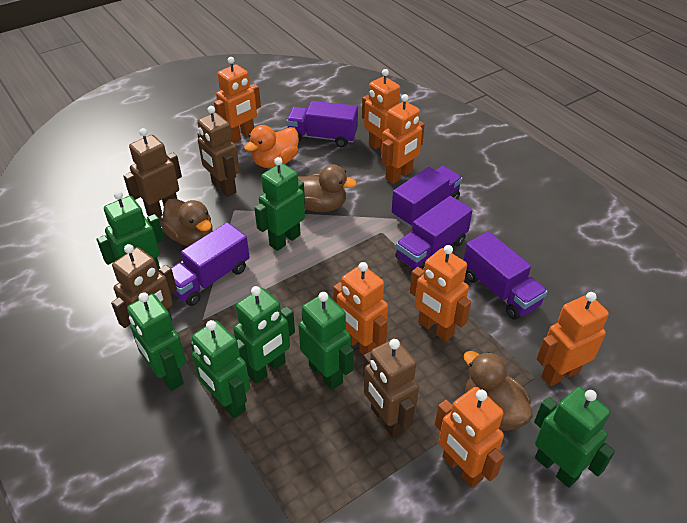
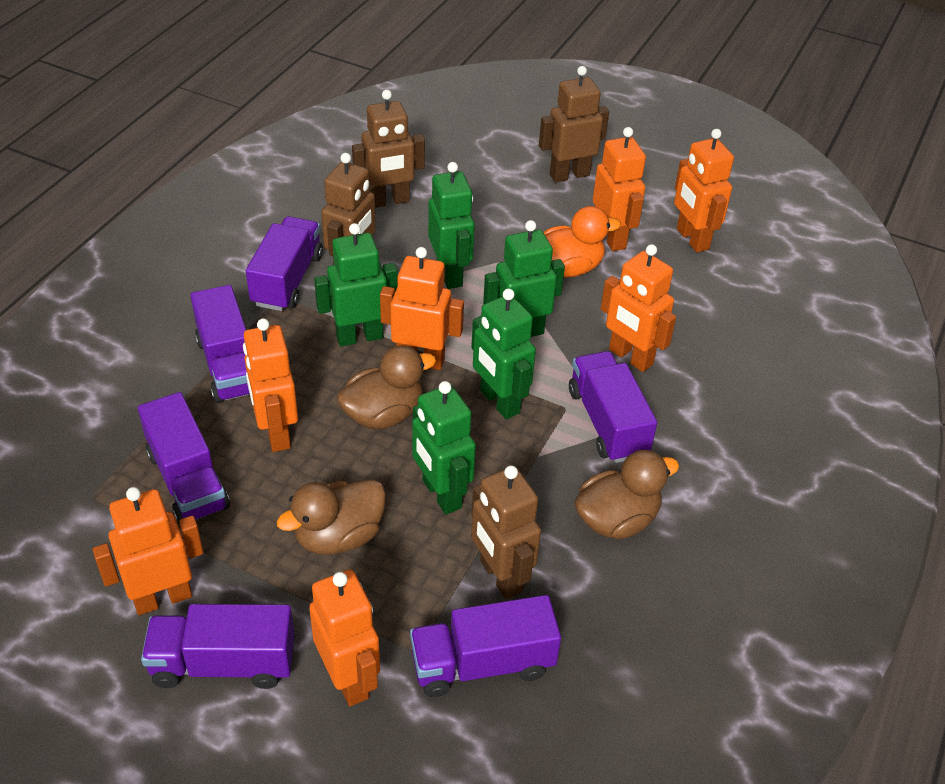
green robot: 7 -> 5
purple truck: 5 -> 6

